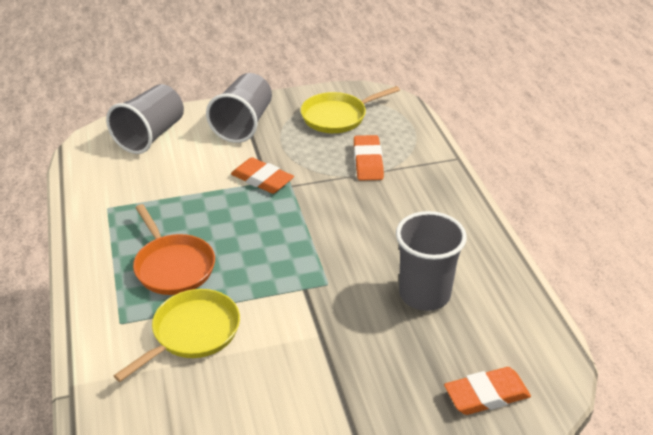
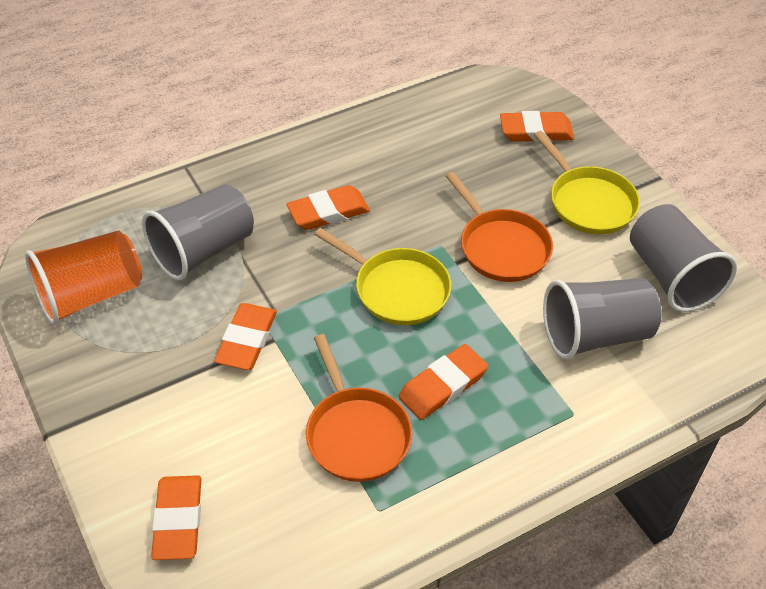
orange cup: 0 -> 1
orange eraser: 3 -> 5
orange pan: 1 -> 2

